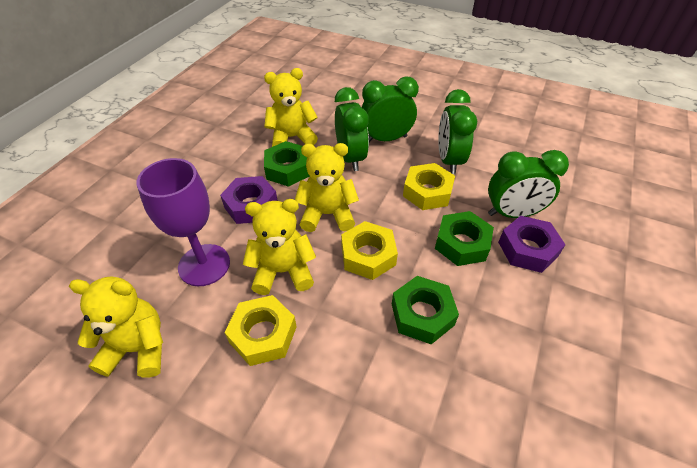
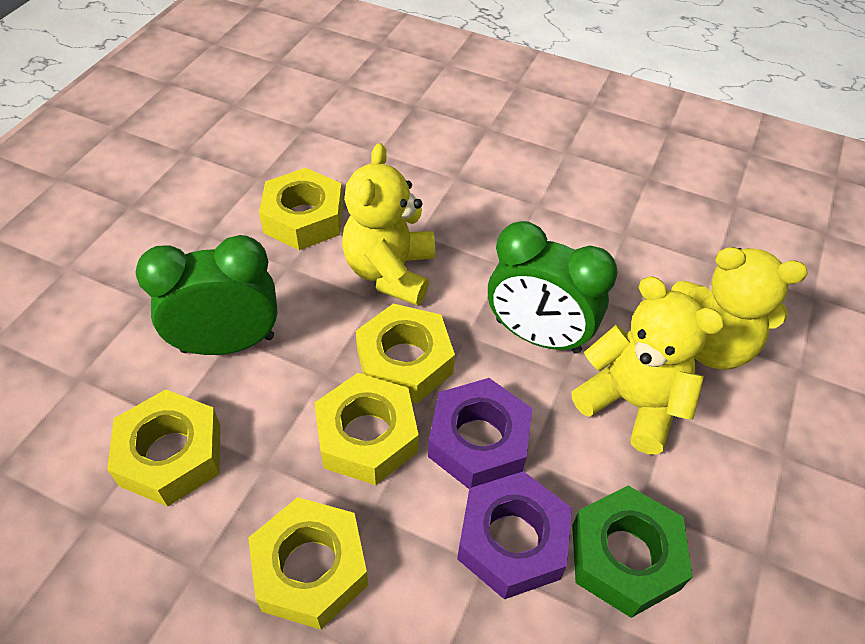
green clock: 4 -> 2
green nut: 3 -> 1
purple goblet: 1 -> 0
yellow nut: 3 -> 5
yellow teddy bear: 4 -> 3

